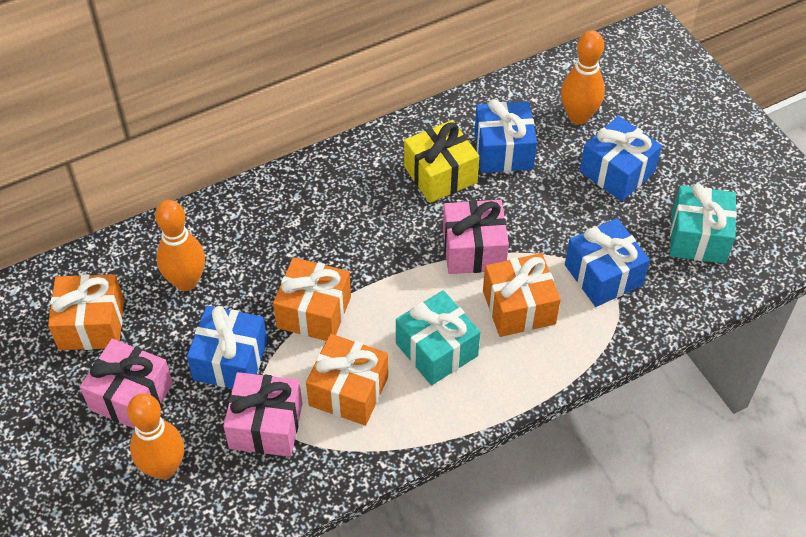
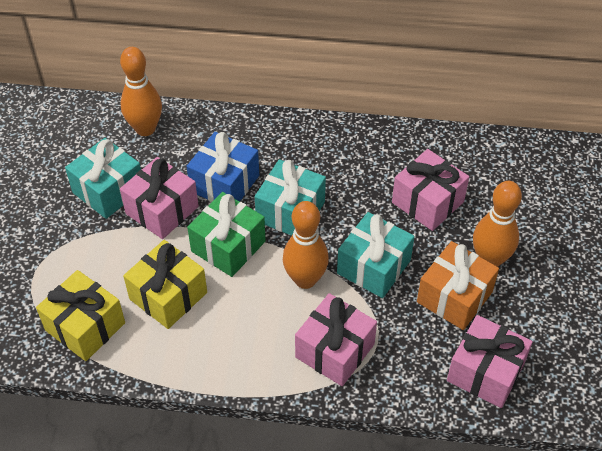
blue gift: 4 -> 1
green gift: 0 -> 1
orange gift: 4 -> 1
pink gift: 3 -> 4
turquoise gift: 2 -> 3
yellow gift: 1 -> 2

